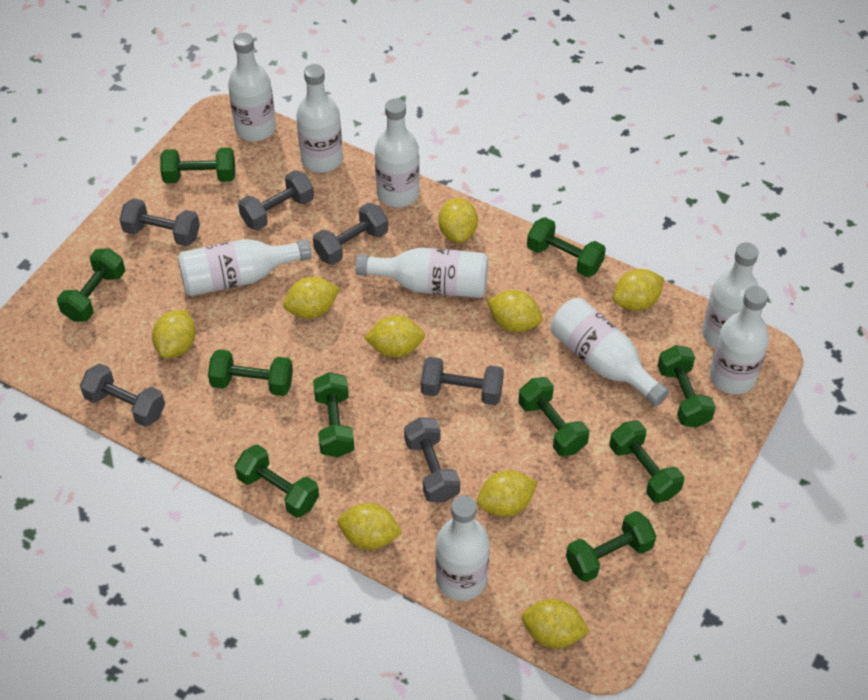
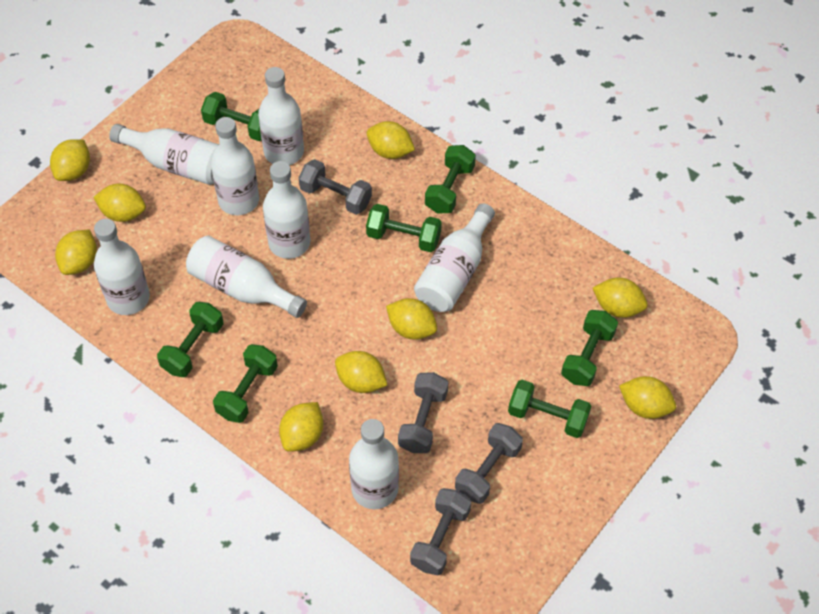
green dumbbell: 10 -> 7
grey dumbbell: 6 -> 4
white bottle: 9 -> 8

